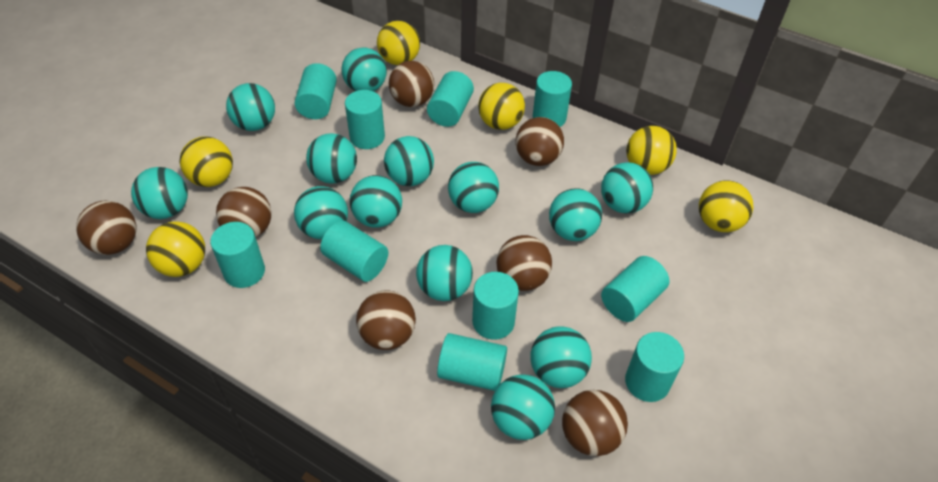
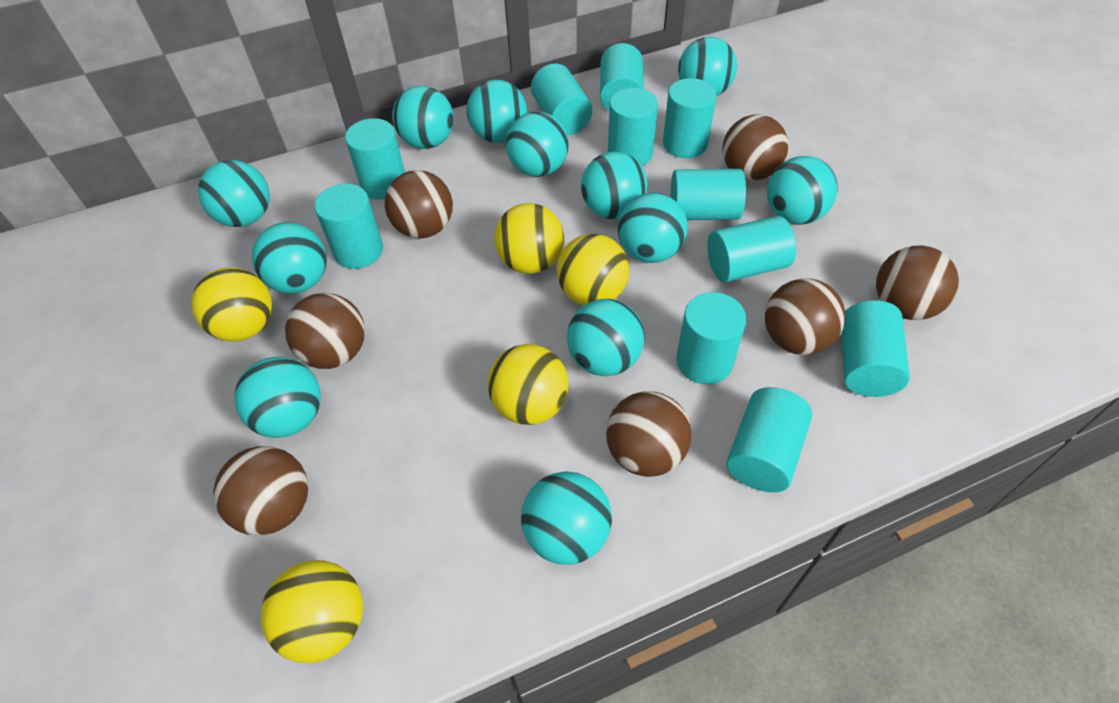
turquoise ball: 13 -> 12
turquoise cylinder: 10 -> 11
yellow ball: 6 -> 5

